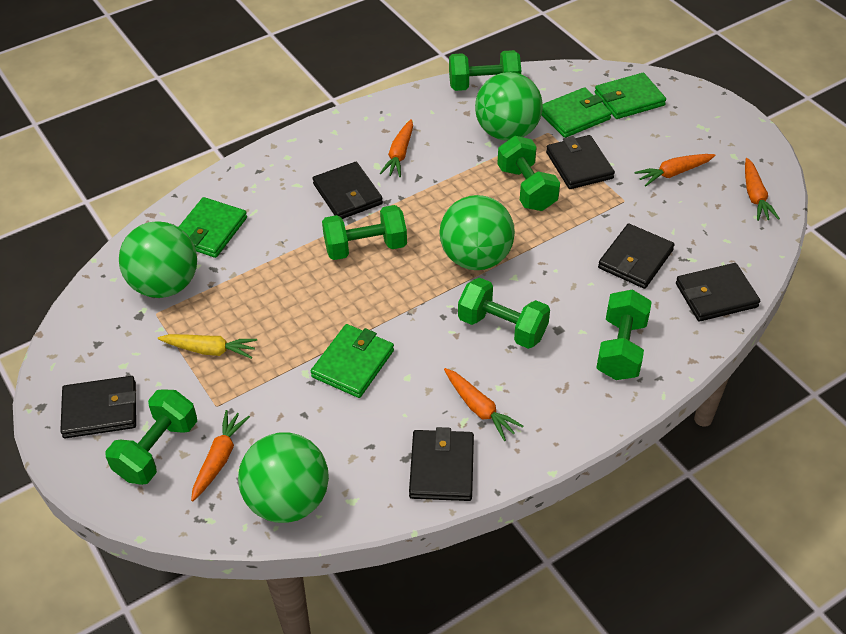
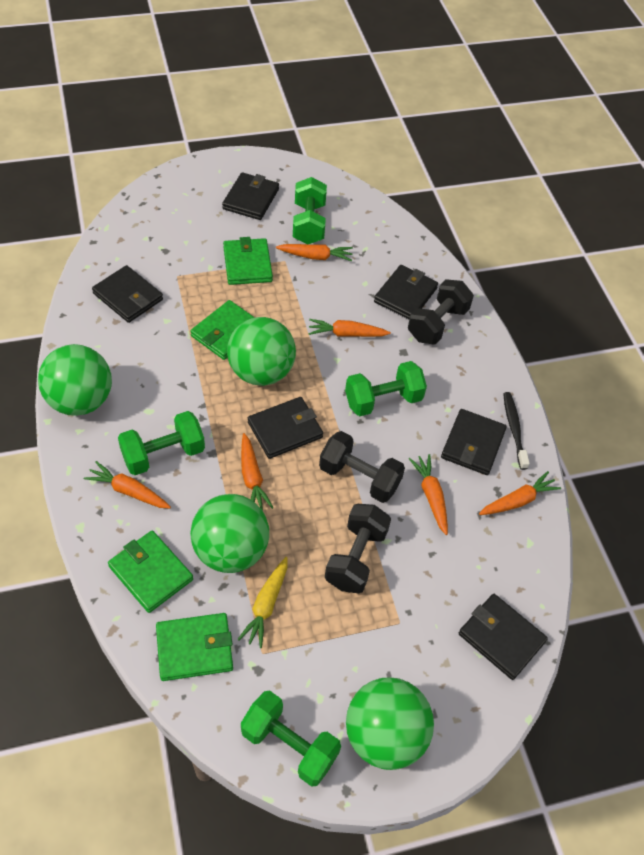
black dumbbell: 0 -> 3
black toothbrush: 0 -> 1
green dumbbell: 6 -> 4
orange carrot: 5 -> 6

